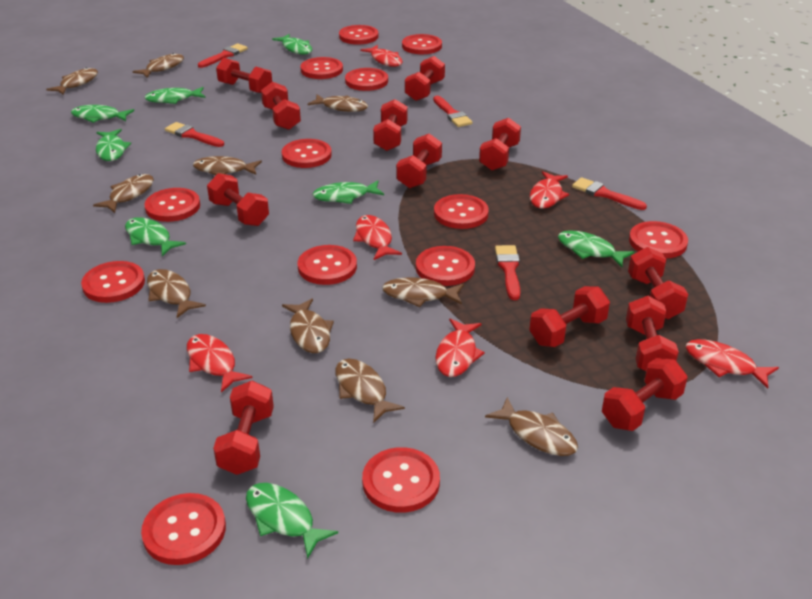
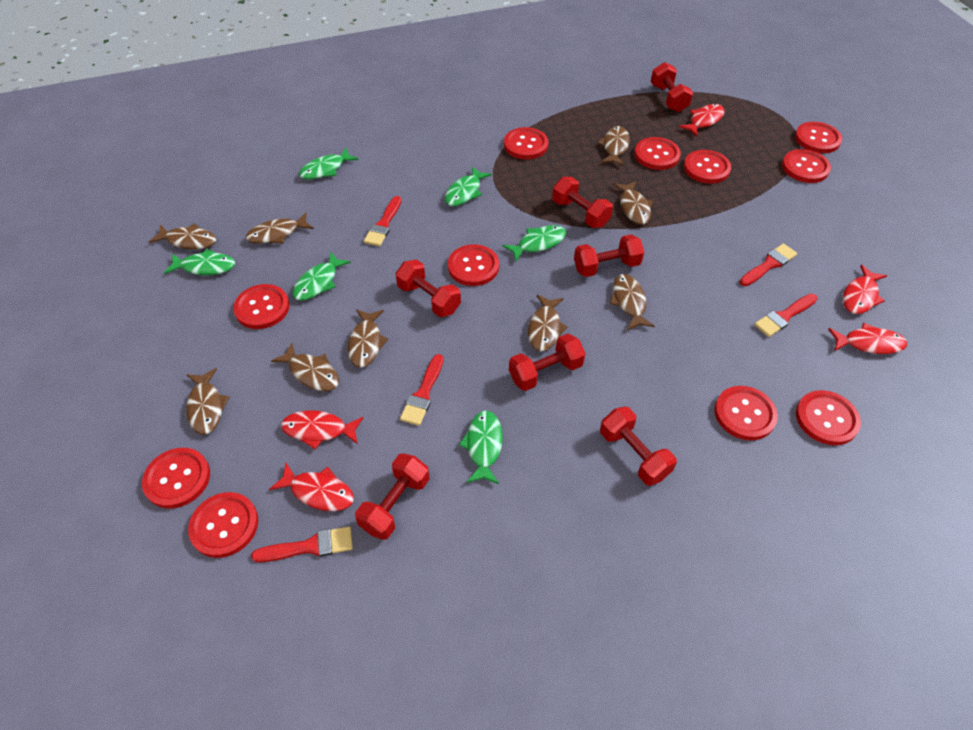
brown fish: 10 -> 9
green fish: 8 -> 6
red button: 13 -> 11
red dumbbell: 12 -> 7
red fish: 6 -> 5

